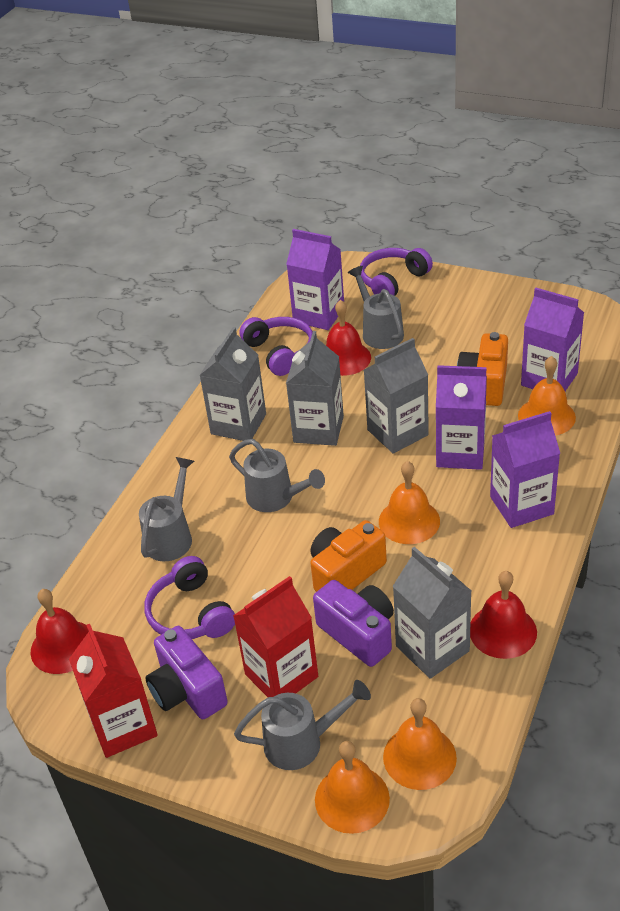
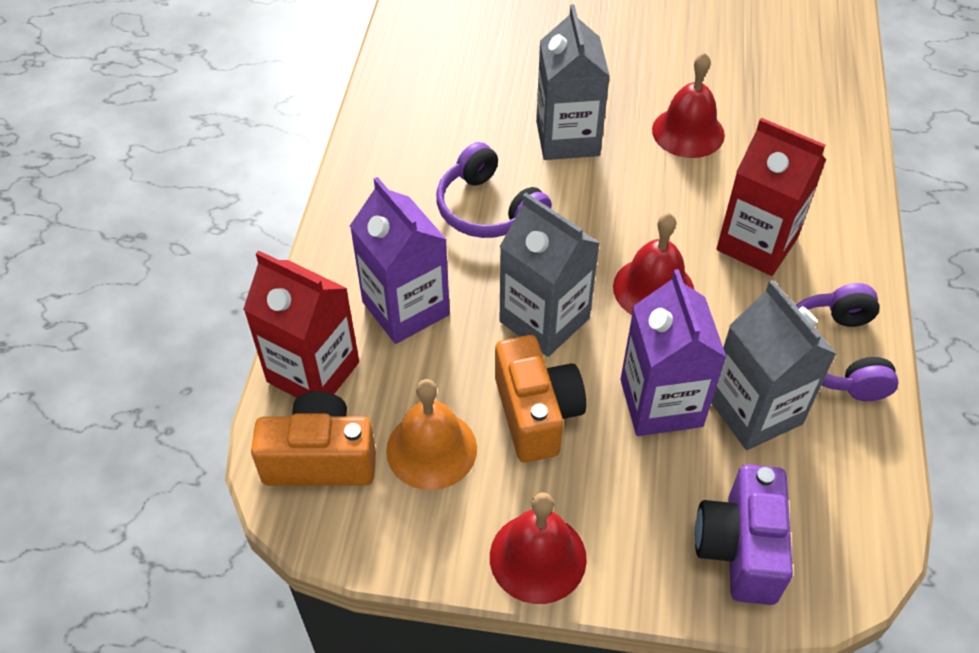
grey carton: 4 -> 3
grey watering can: 4 -> 0
orange bell: 4 -> 1
purple camera: 2 -> 1
purple carton: 4 -> 2
purple headphones: 3 -> 2

